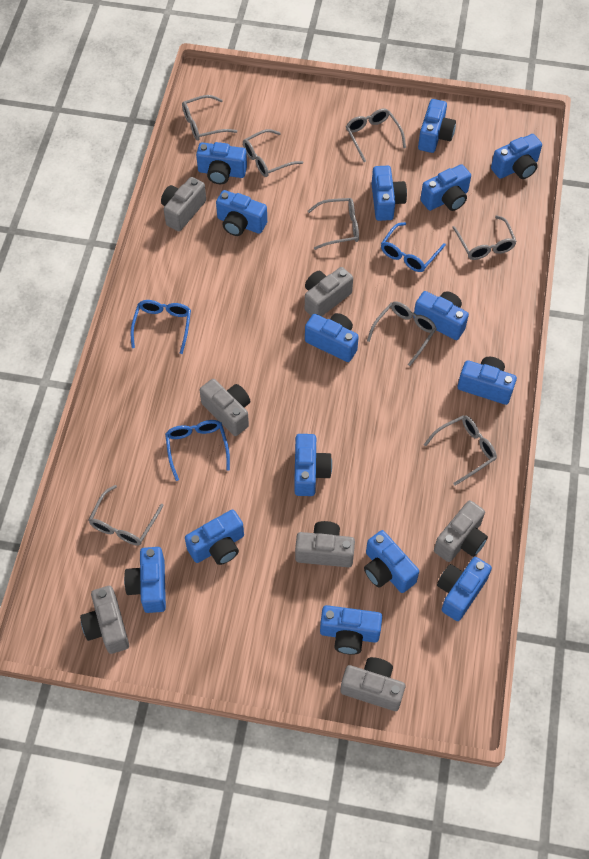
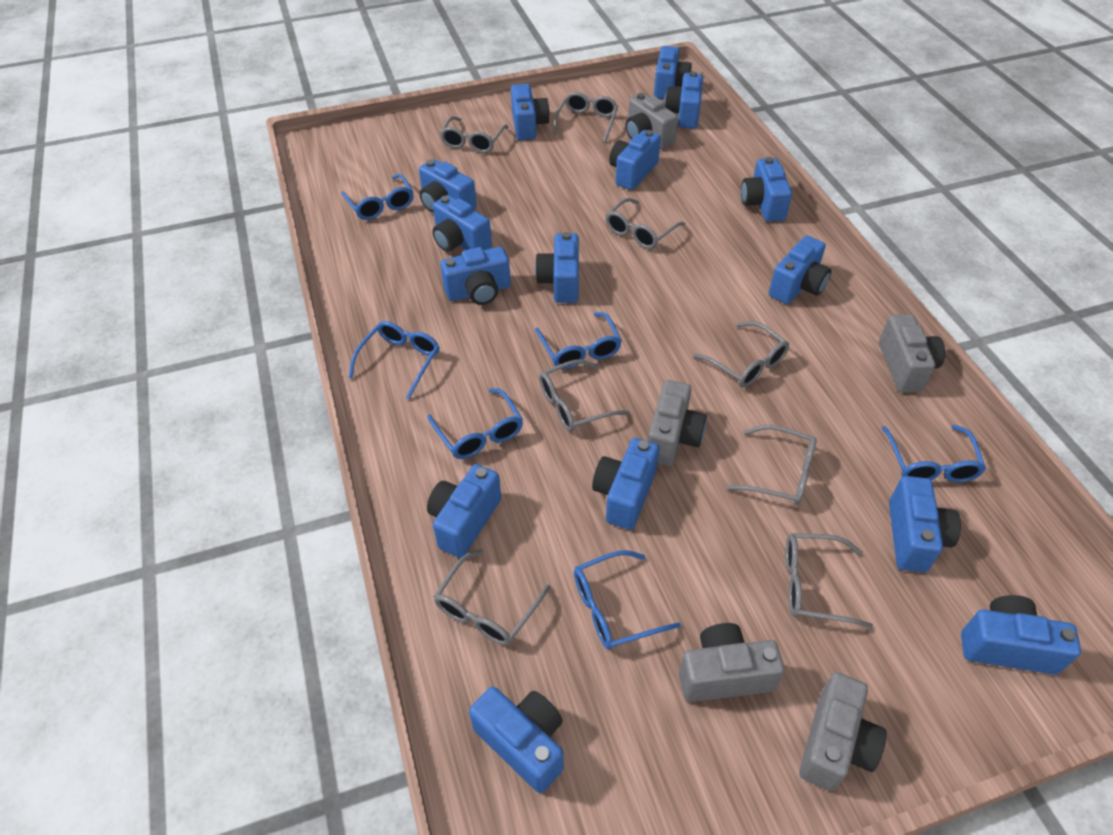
blue glasses: 3 -> 6
grey camera: 7 -> 5

